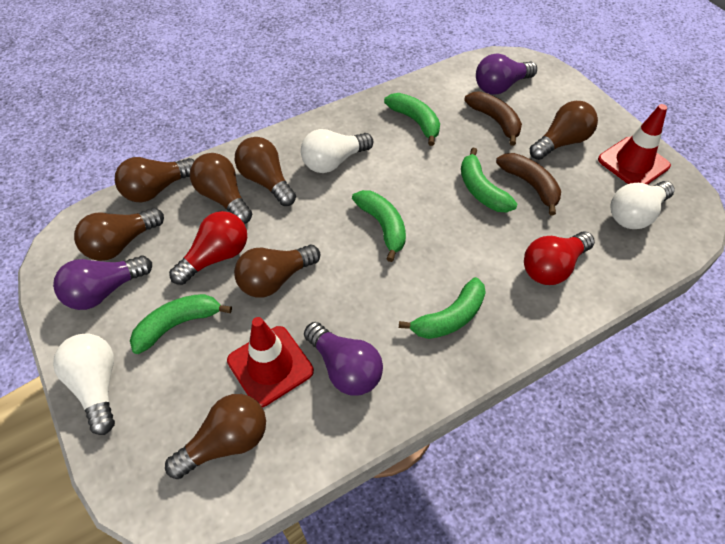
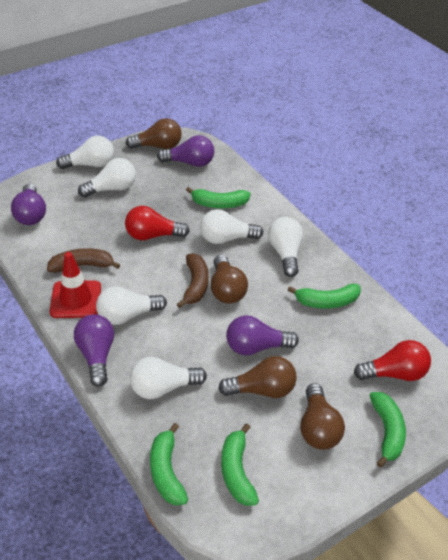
brown light bulb: 7 -> 4
purple light bulb: 3 -> 4
red traffic cone: 2 -> 1
white light bulb: 3 -> 6

